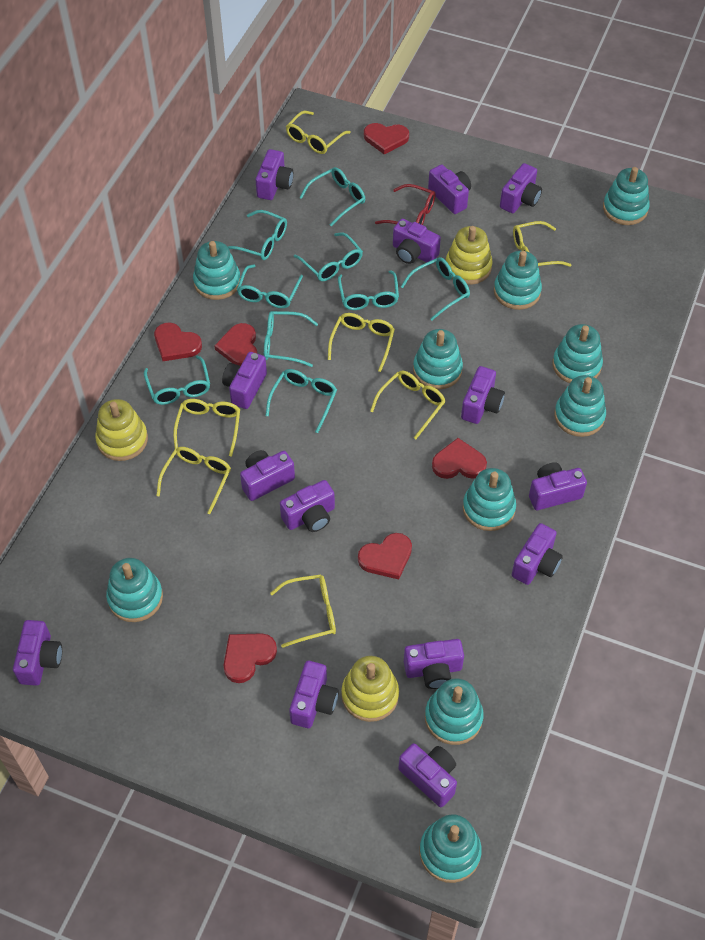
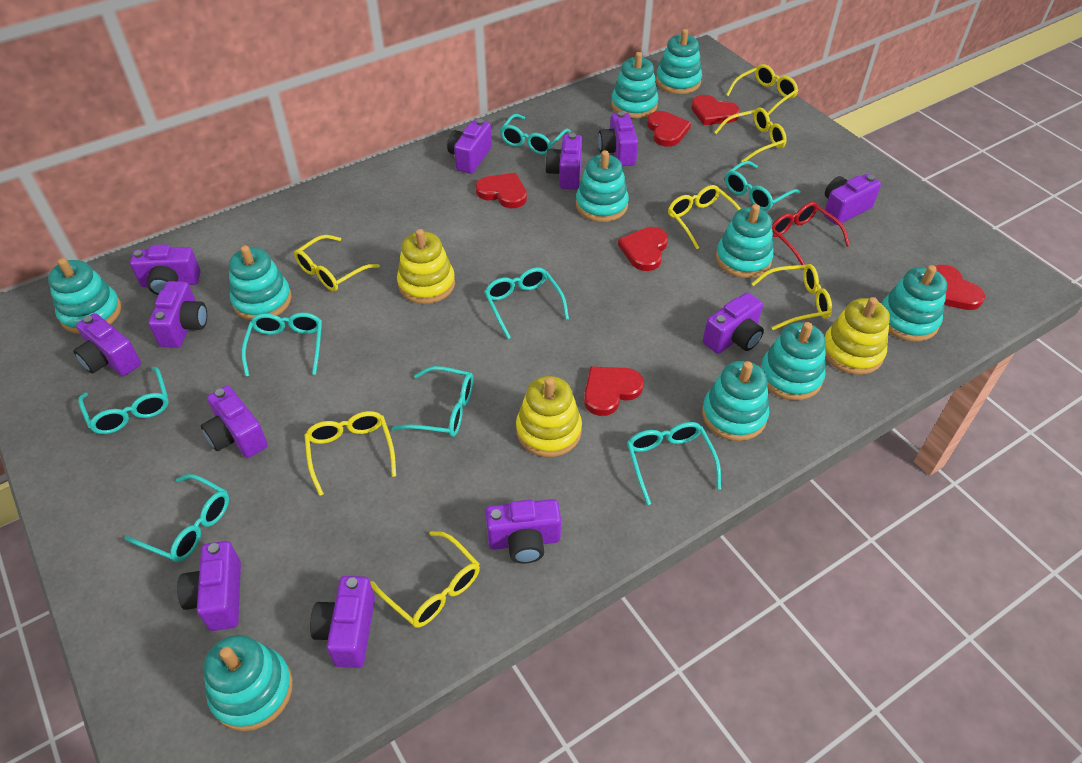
purple camera: 14 -> 12
turquoise glasses: 9 -> 8

